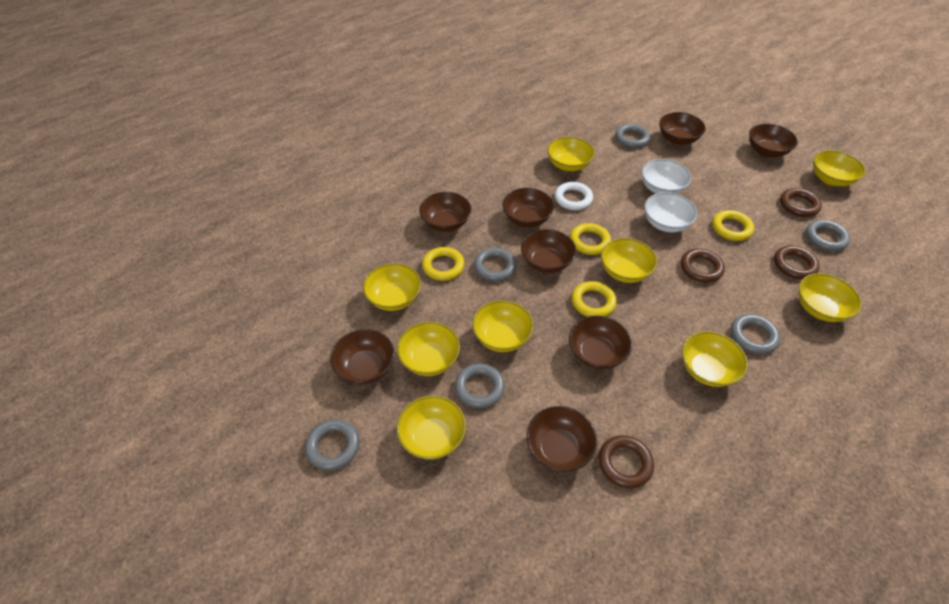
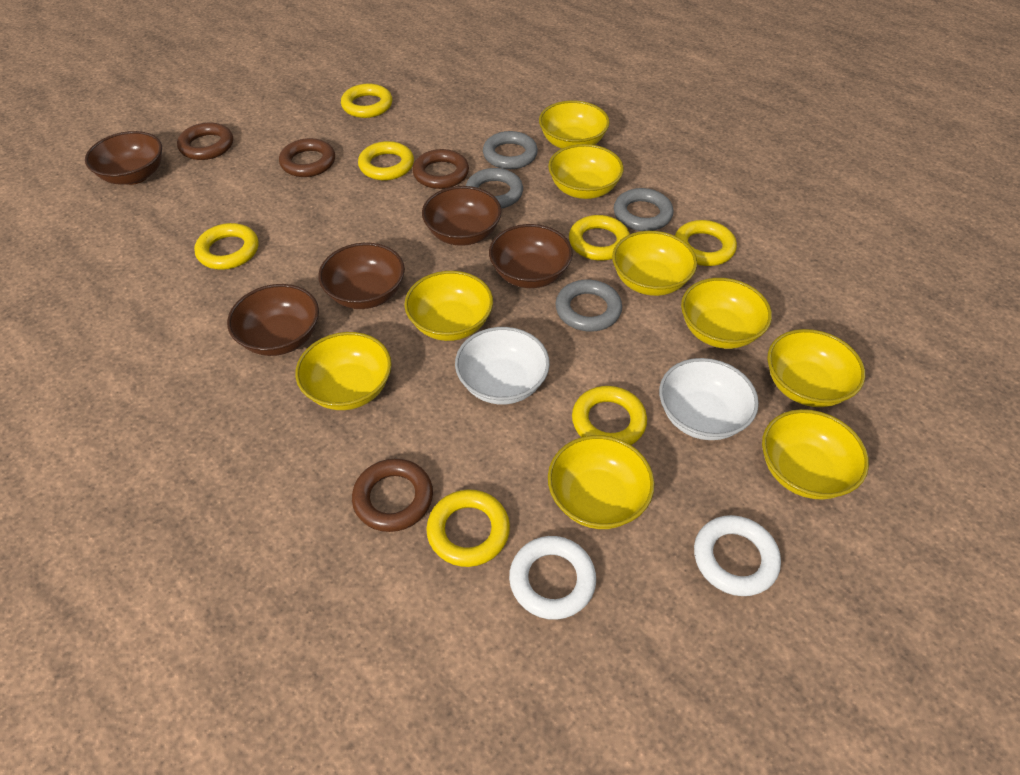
brown bowl: 8 -> 5
grey ring: 6 -> 4
white ring: 1 -> 2
yellow ring: 4 -> 7

